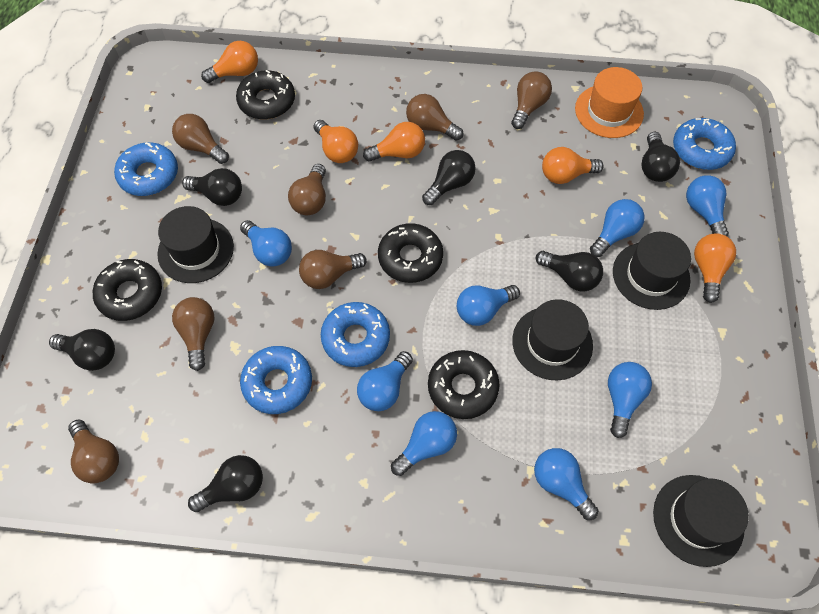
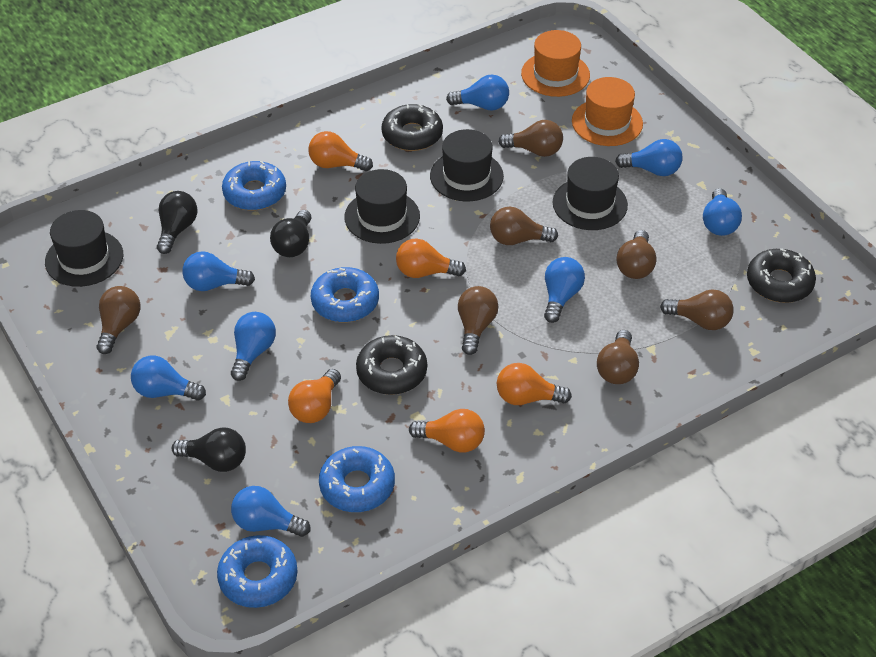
black donut: 4 -> 3
black light bulb: 6 -> 3
orange hat: 1 -> 2

